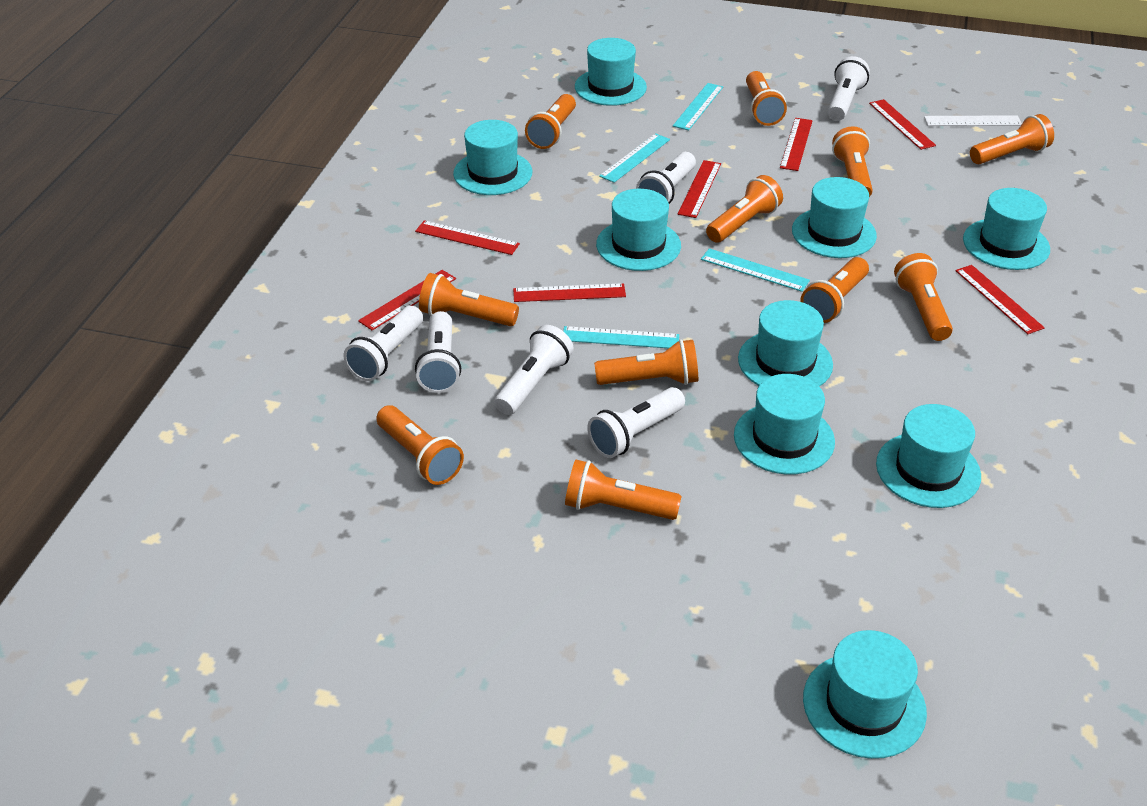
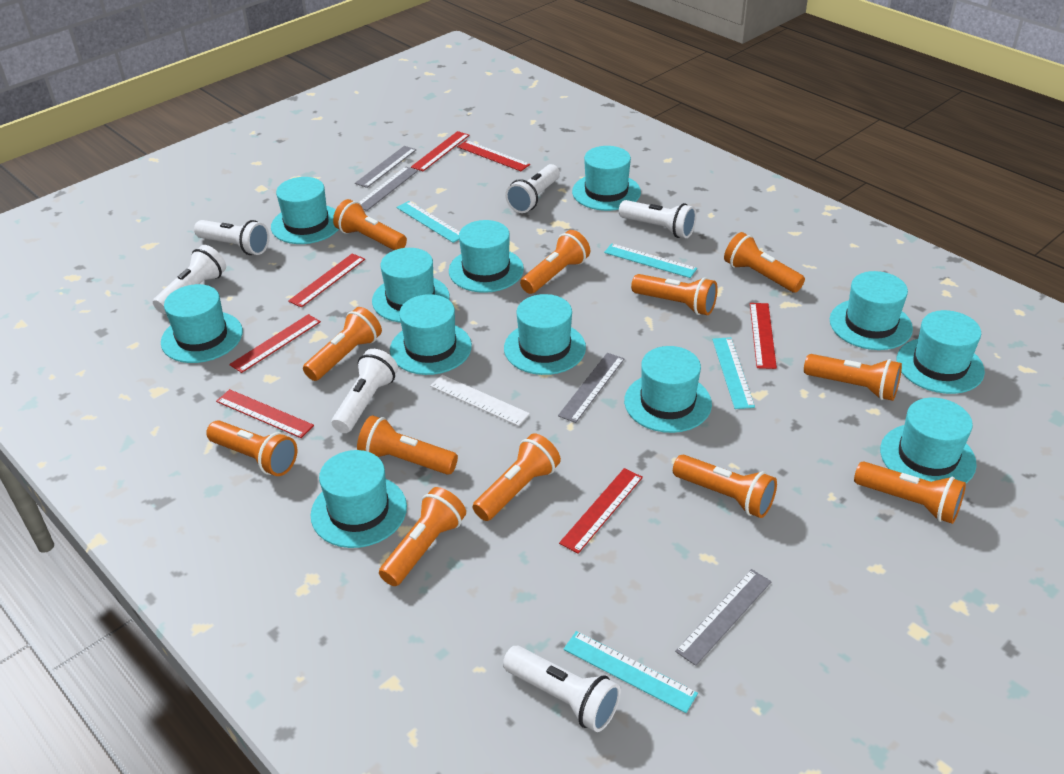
grey ruler: 0 -> 4
orange flashlight: 11 -> 12
turquoise hat: 9 -> 12

